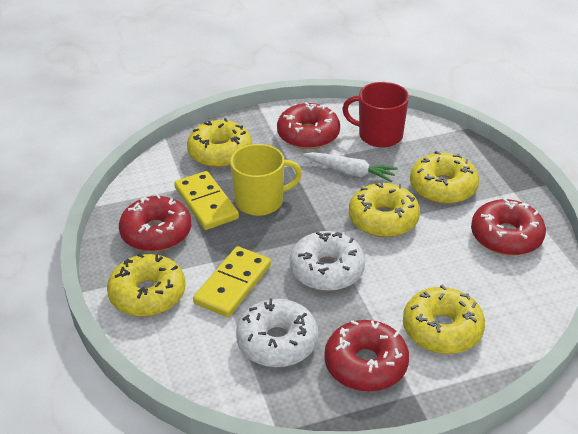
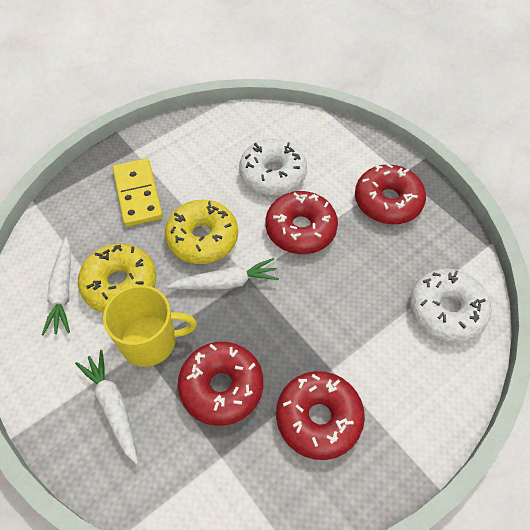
red mug: 1 -> 0
white carrot: 1 -> 3
yellow domino: 2 -> 1
yellow donut: 5 -> 2

